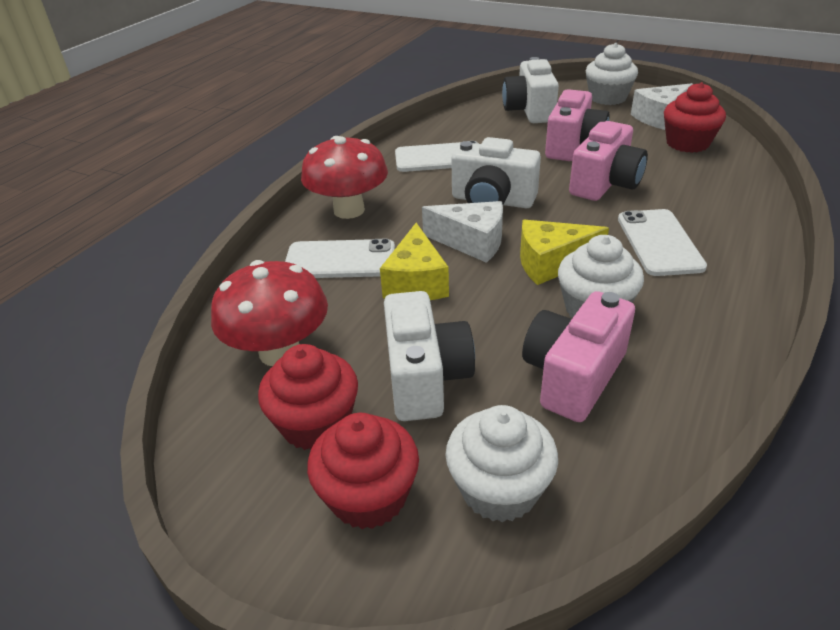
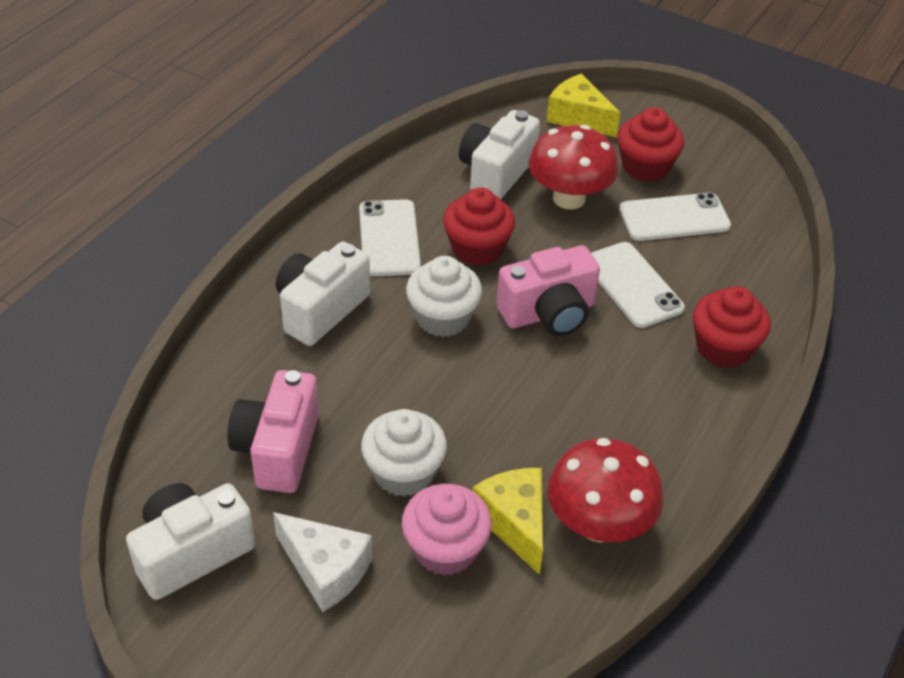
pink camera: 3 -> 2
pink cupcake: 0 -> 1
white cheese: 2 -> 1
white cupcake: 3 -> 2

